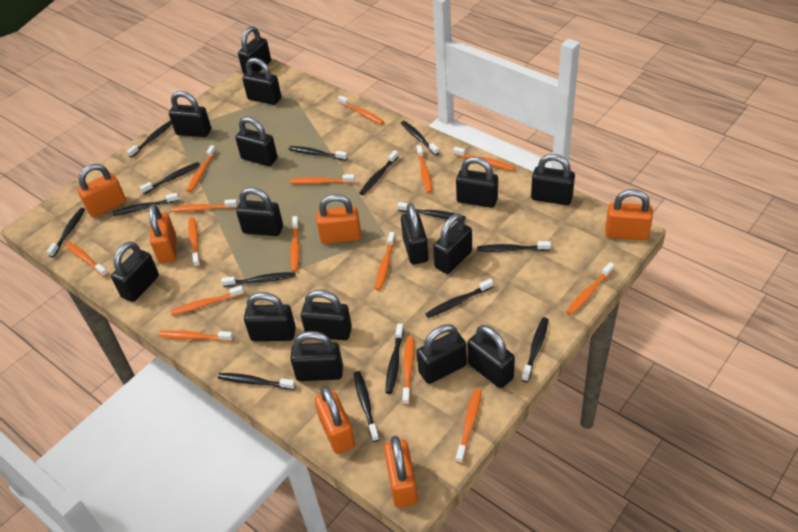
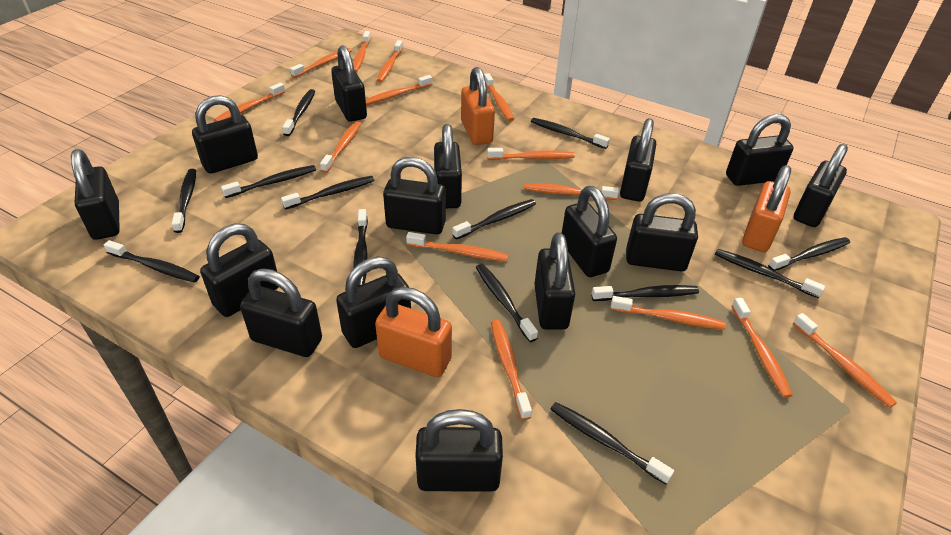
black toothbrush: 15 -> 13
orange padlock: 6 -> 3
orange toothbrush: 15 -> 14

